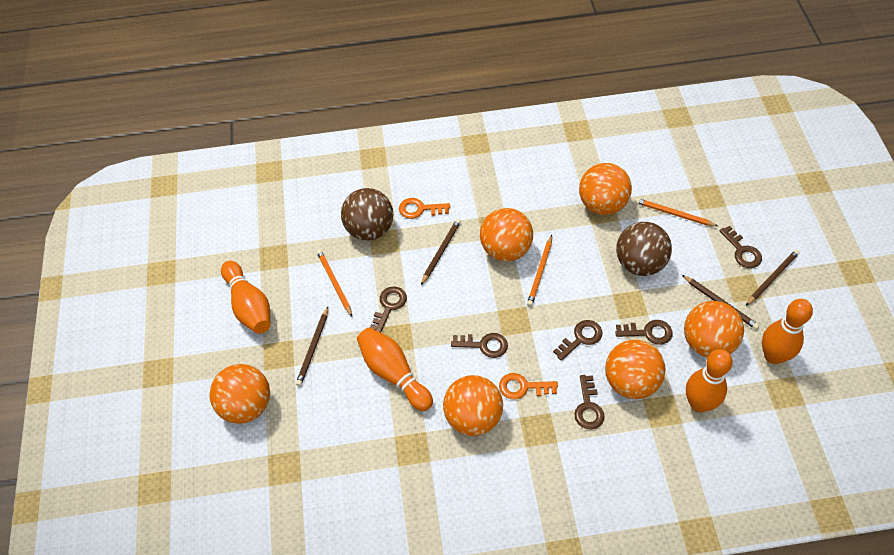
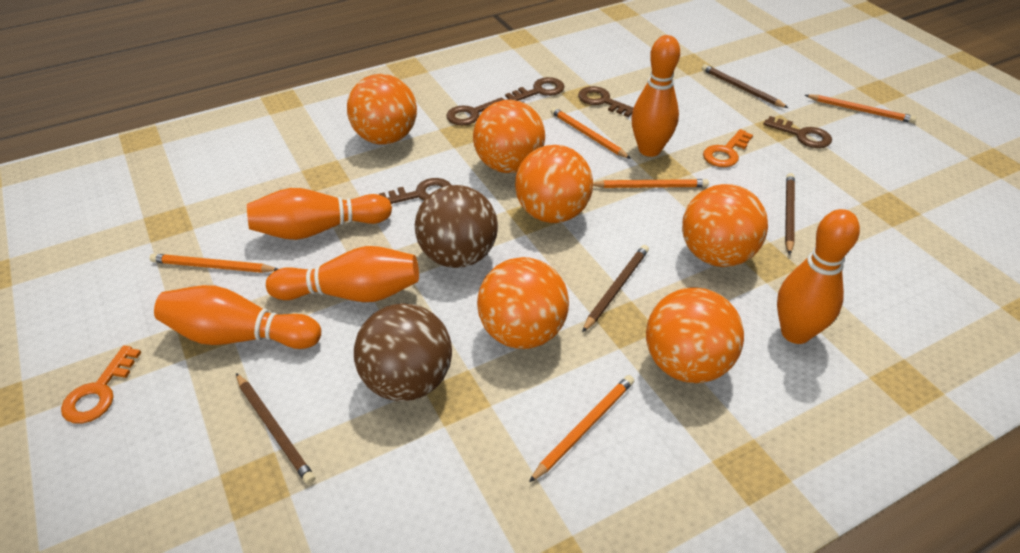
brown key: 6 -> 5
orange bowling pin: 4 -> 5
orange pencil: 3 -> 5

